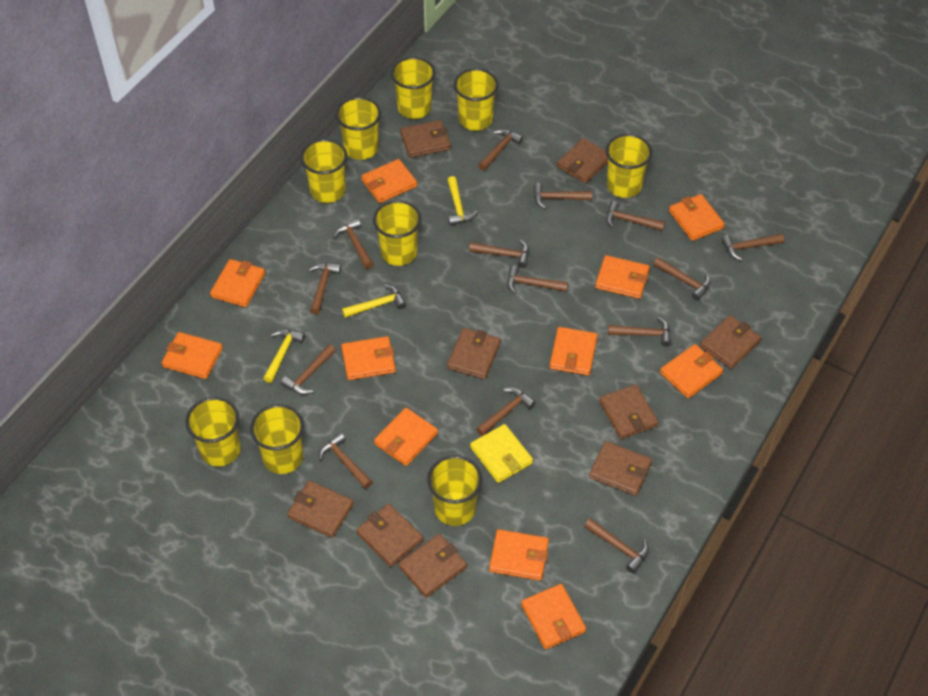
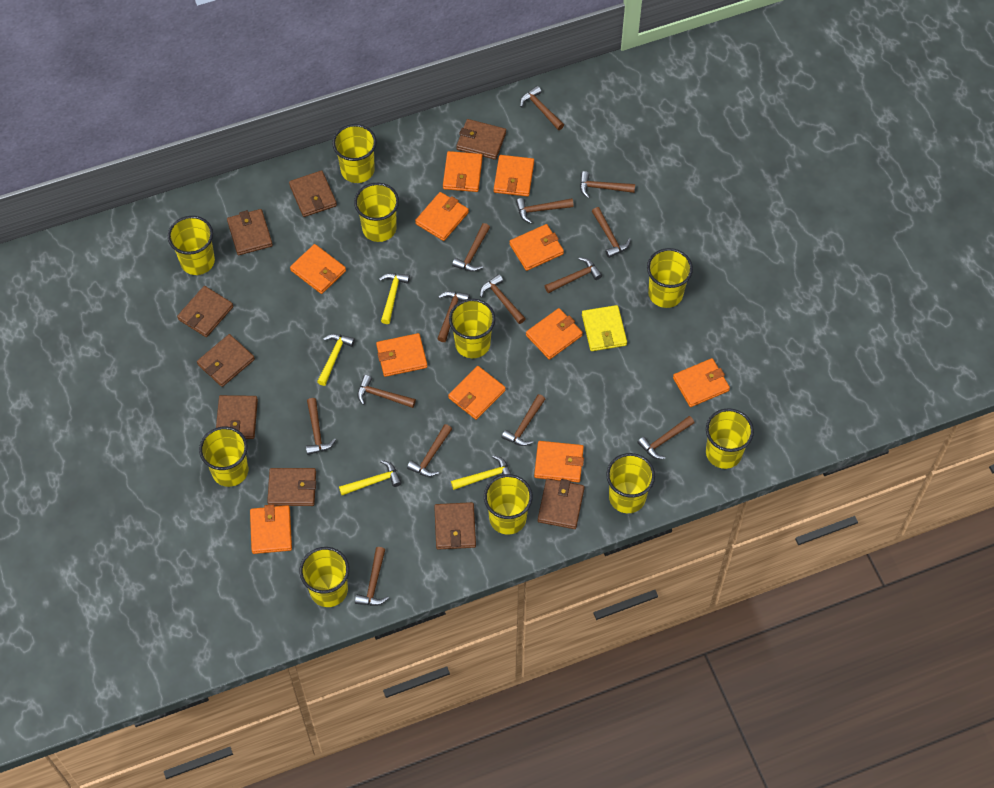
yellow cup: 9 -> 10
yellow hammer: 3 -> 4

